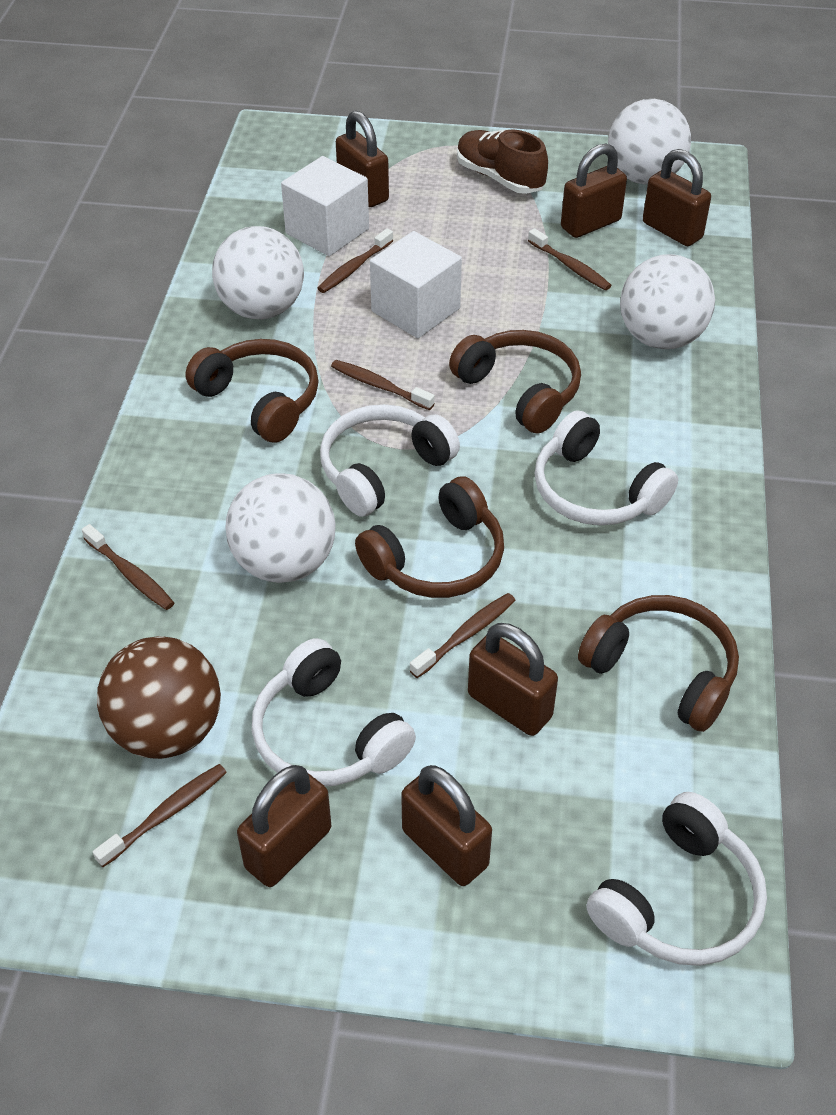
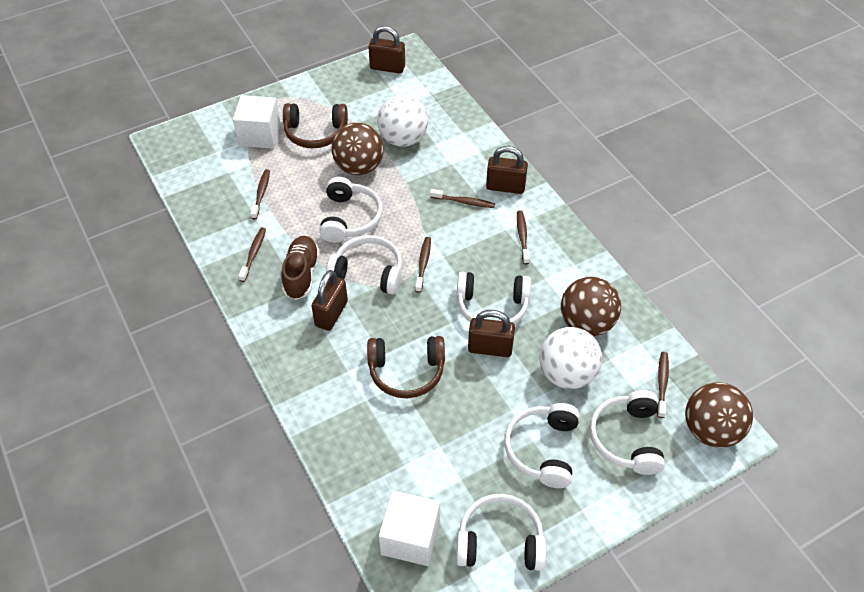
brown ball: 1 -> 3
brown headphones: 4 -> 2
brown padlock: 6 -> 4
white ball: 4 -> 2
white headphones: 4 -> 6

